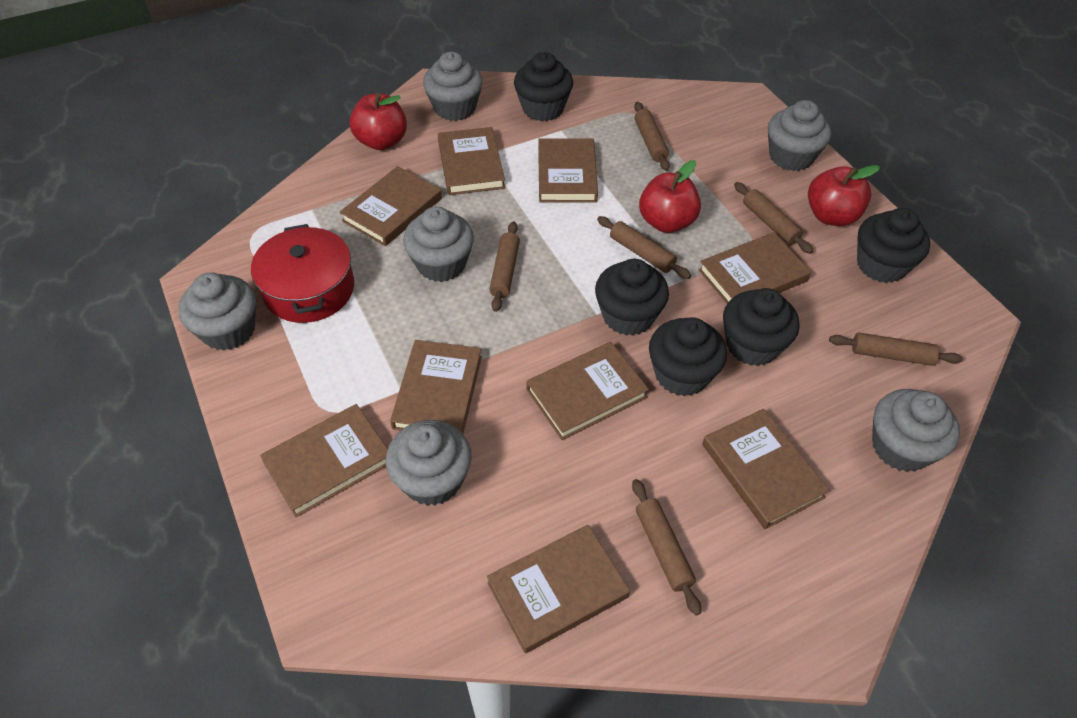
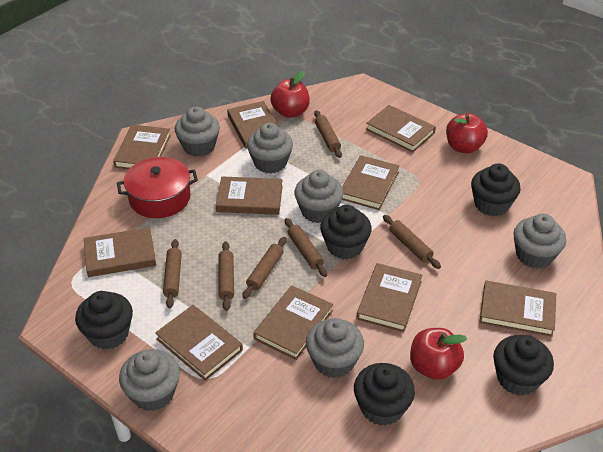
brown book: 9 -> 10

